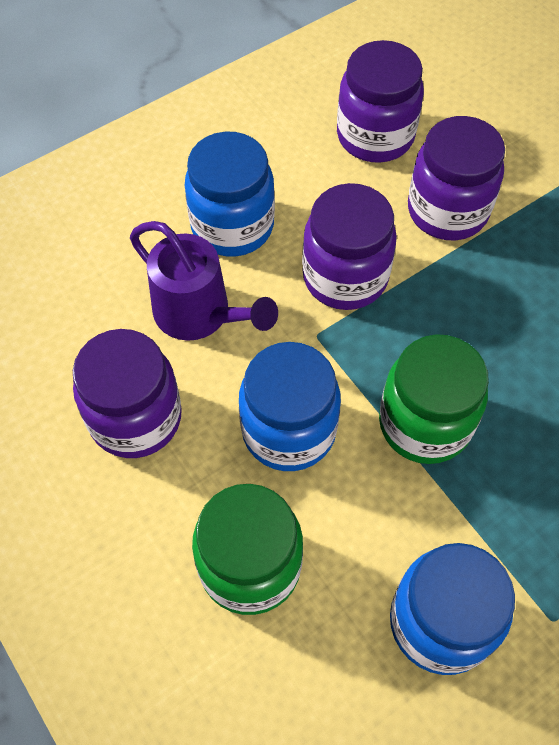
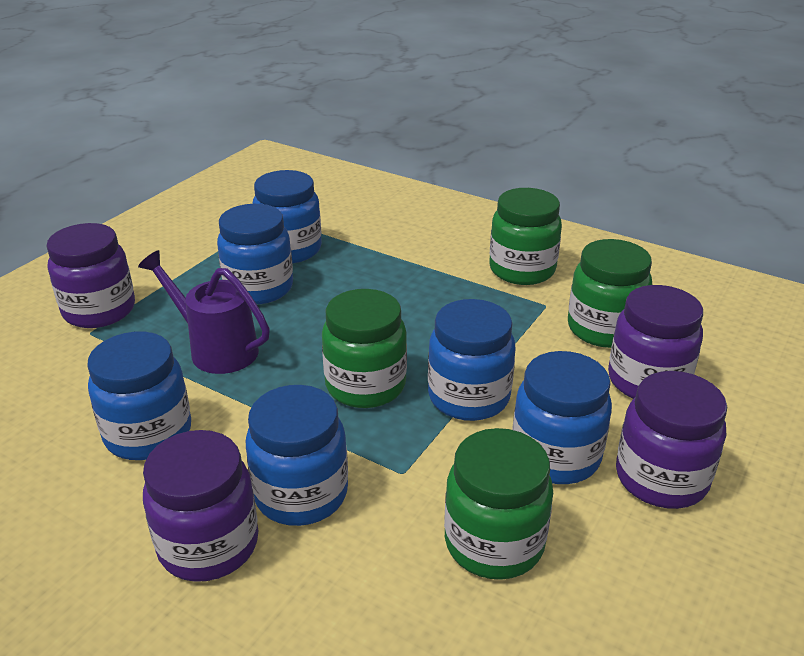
blue jar: 3 -> 6
green jar: 2 -> 4

